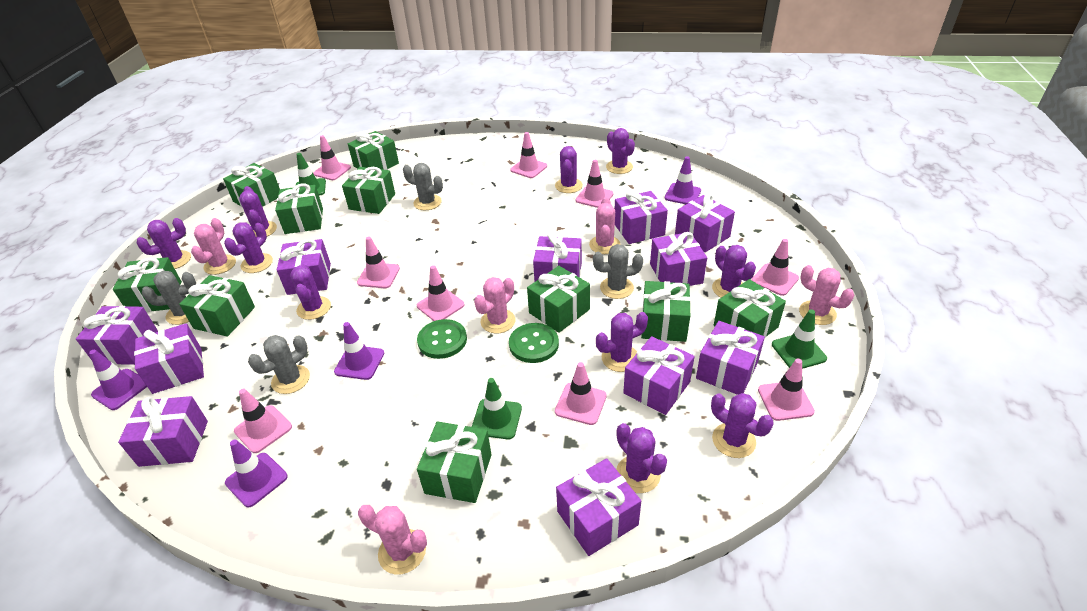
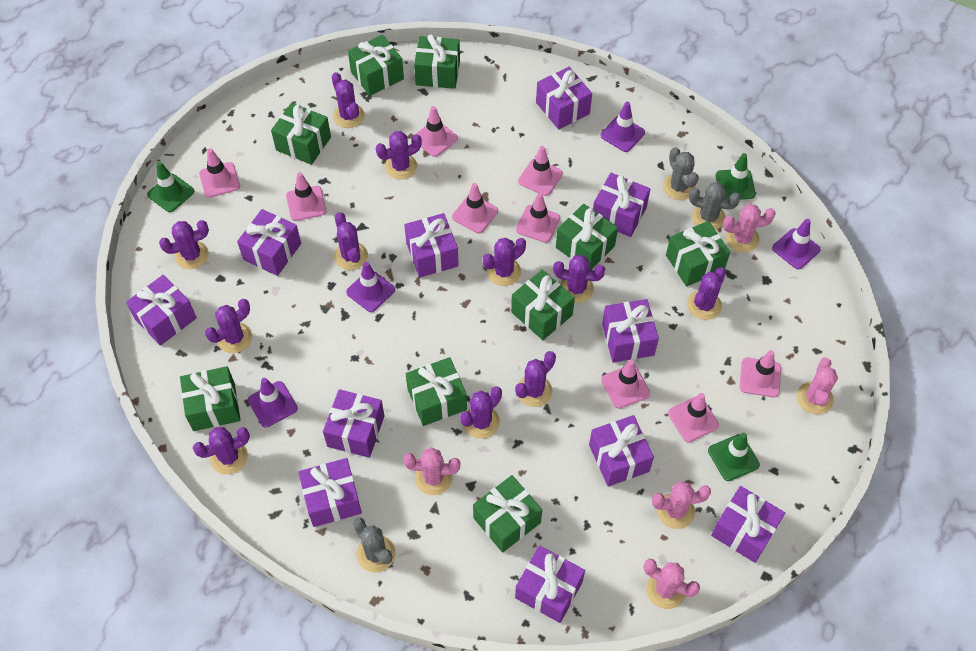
green button: 2 -> 0
green gift: 10 -> 9
grey cactus: 4 -> 3
purple cactus: 10 -> 11

